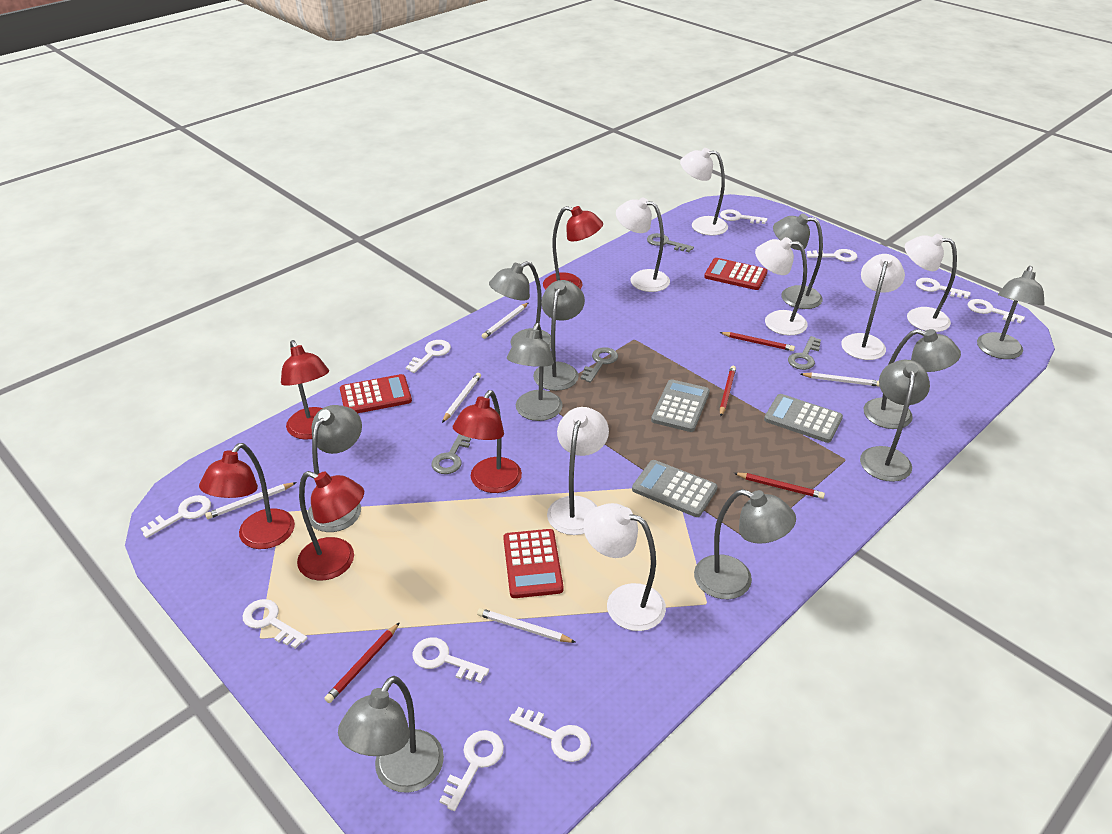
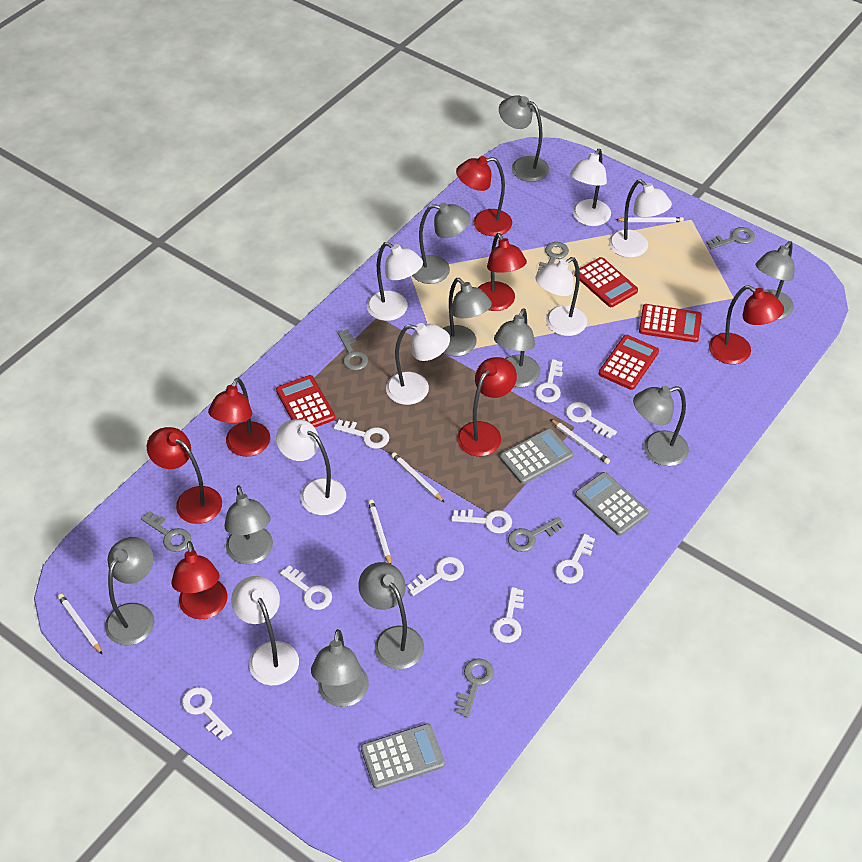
grey key: 4 -> 6
red calculator: 3 -> 4
red lamp: 5 -> 7
red pencil: 4 -> 0
white key: 10 -> 9

